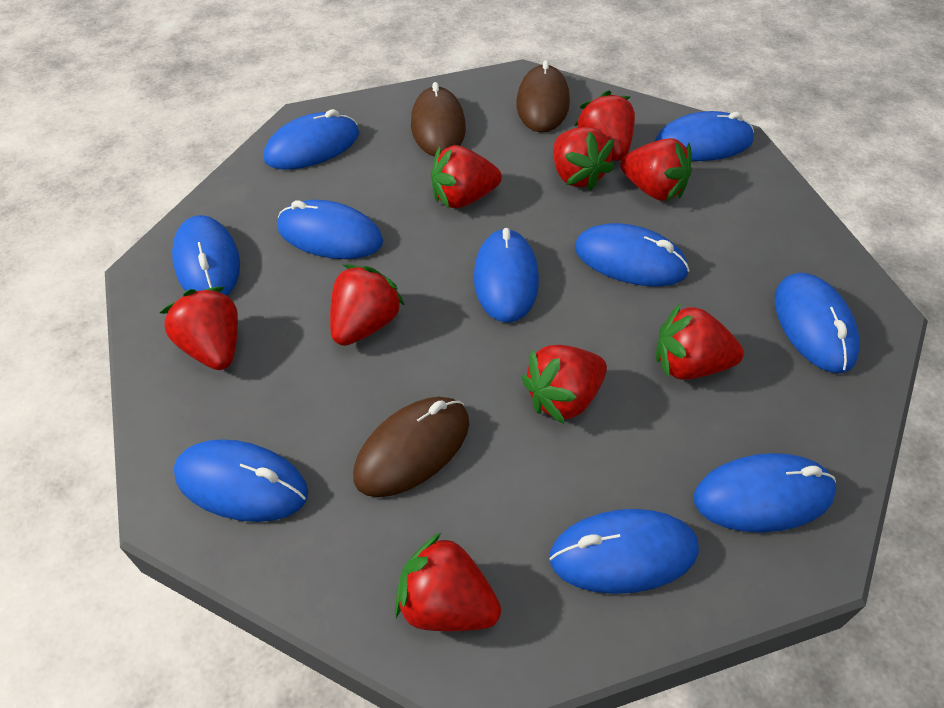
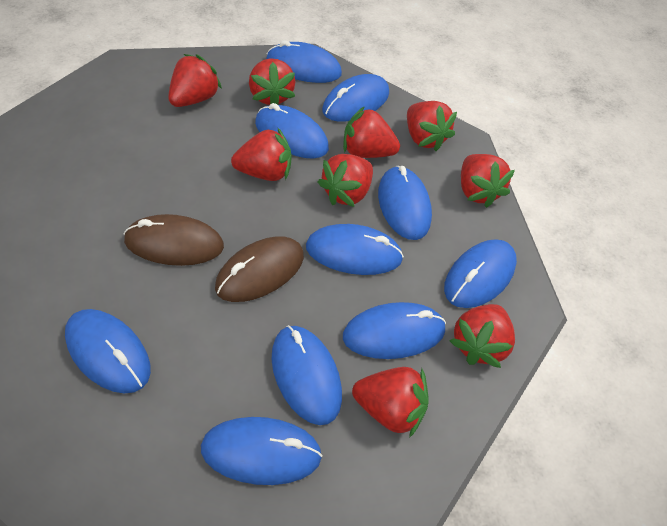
brown mouse: 3 -> 2

